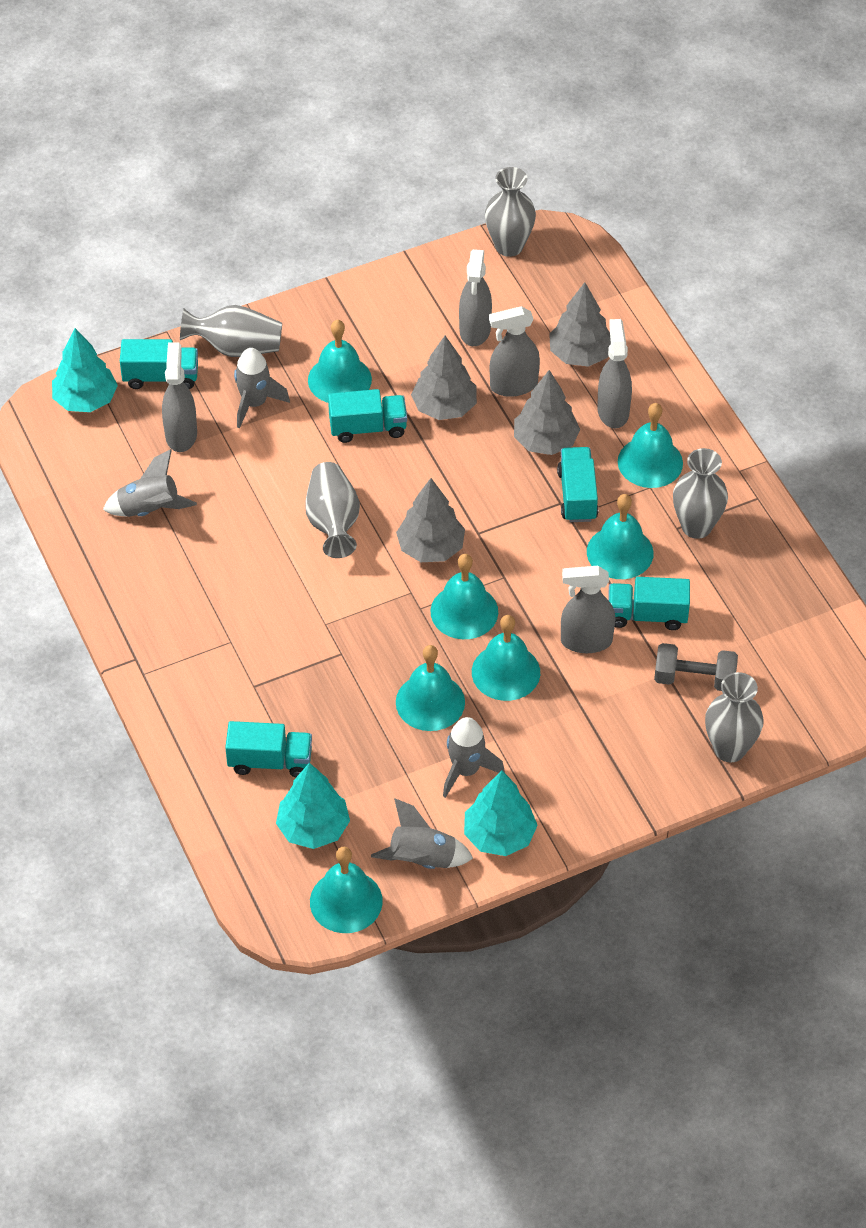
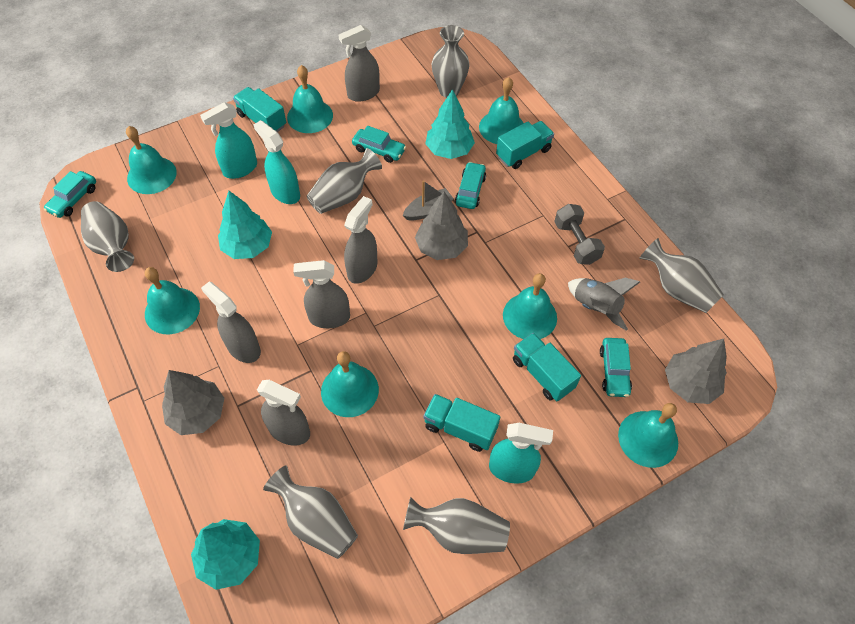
grey boat: 0 -> 1
grey rocket: 4 -> 1
grey tree: 4 -> 3
grey vase: 5 -> 6
turquoise car: 0 -> 4
turquoise spray bottle: 0 -> 3
turquoise truck: 5 -> 4

